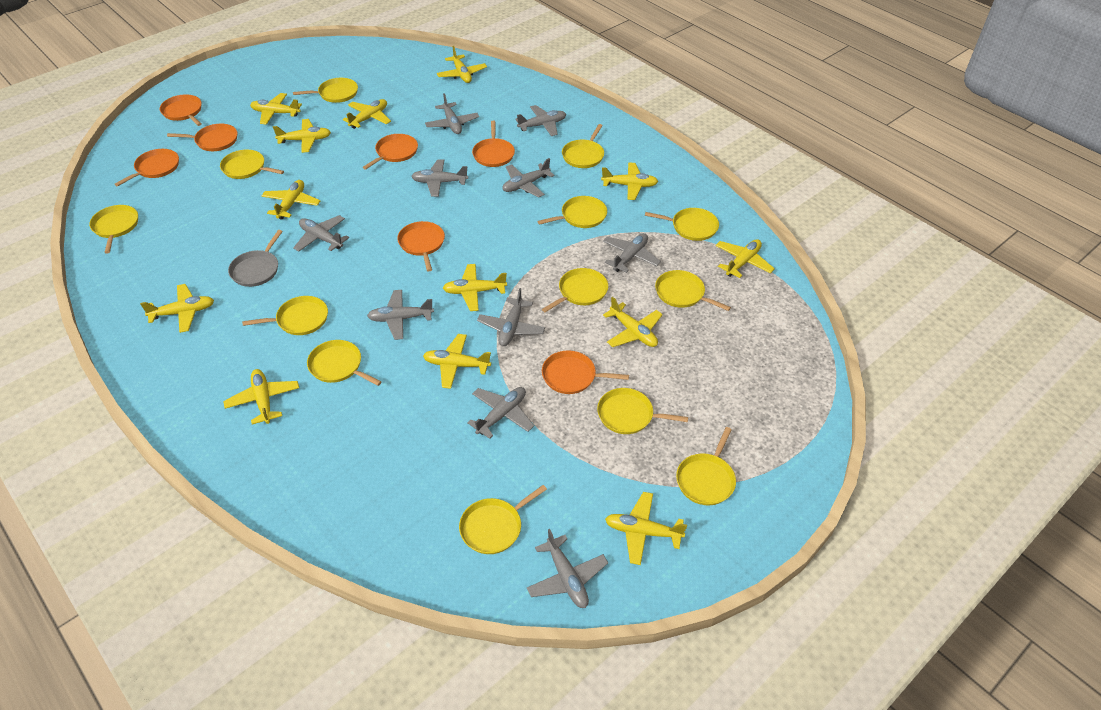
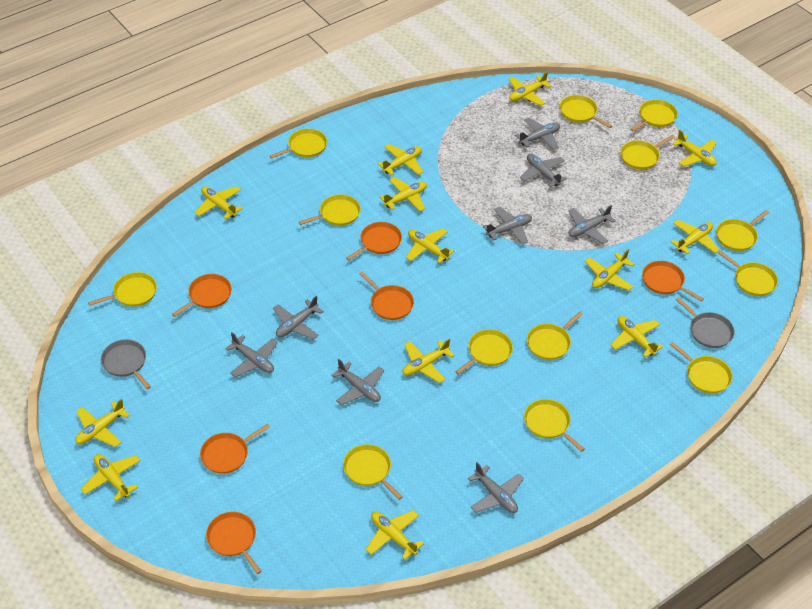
grey pan: 1 -> 2
grey plane: 10 -> 8
orange pan: 7 -> 6

